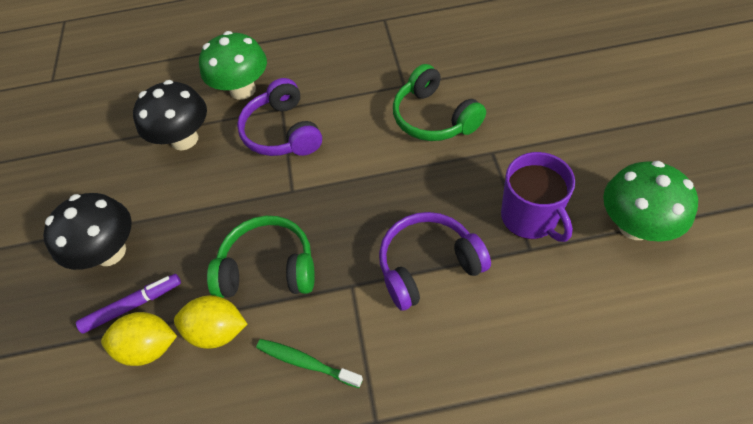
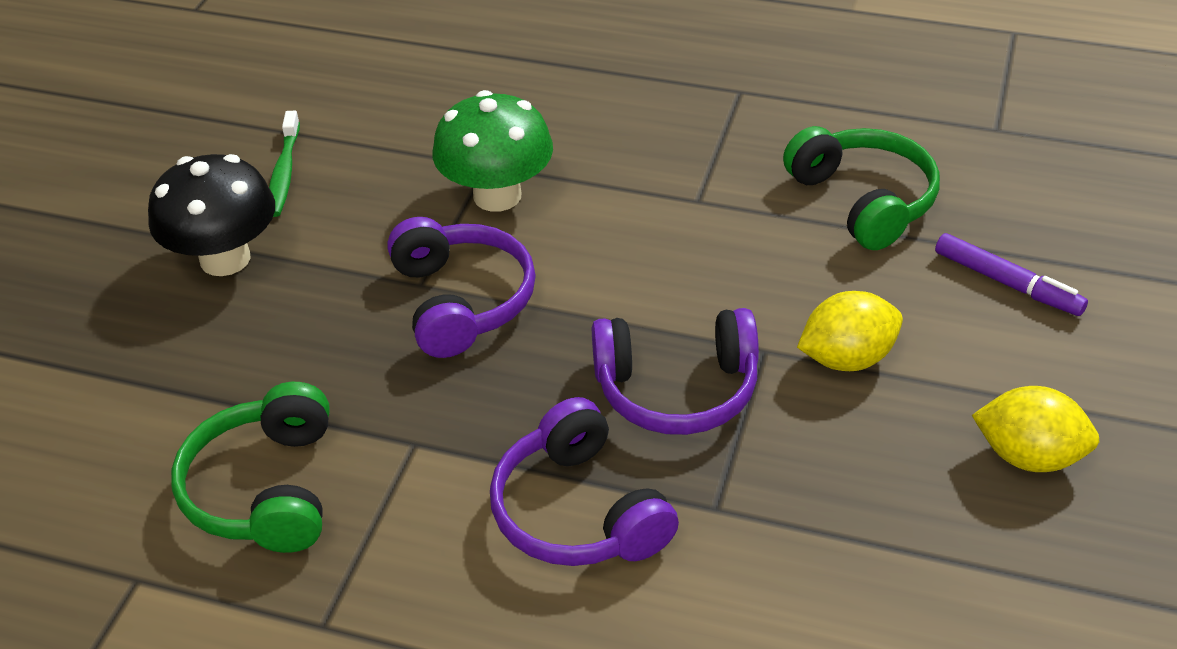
black mushroom: 2 -> 1
green mushroom: 2 -> 1
purple headphones: 2 -> 3
purple mug: 1 -> 0

